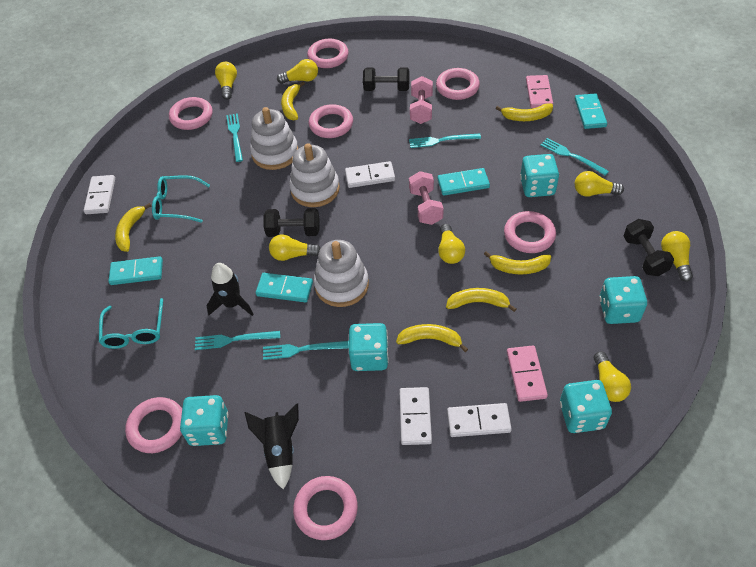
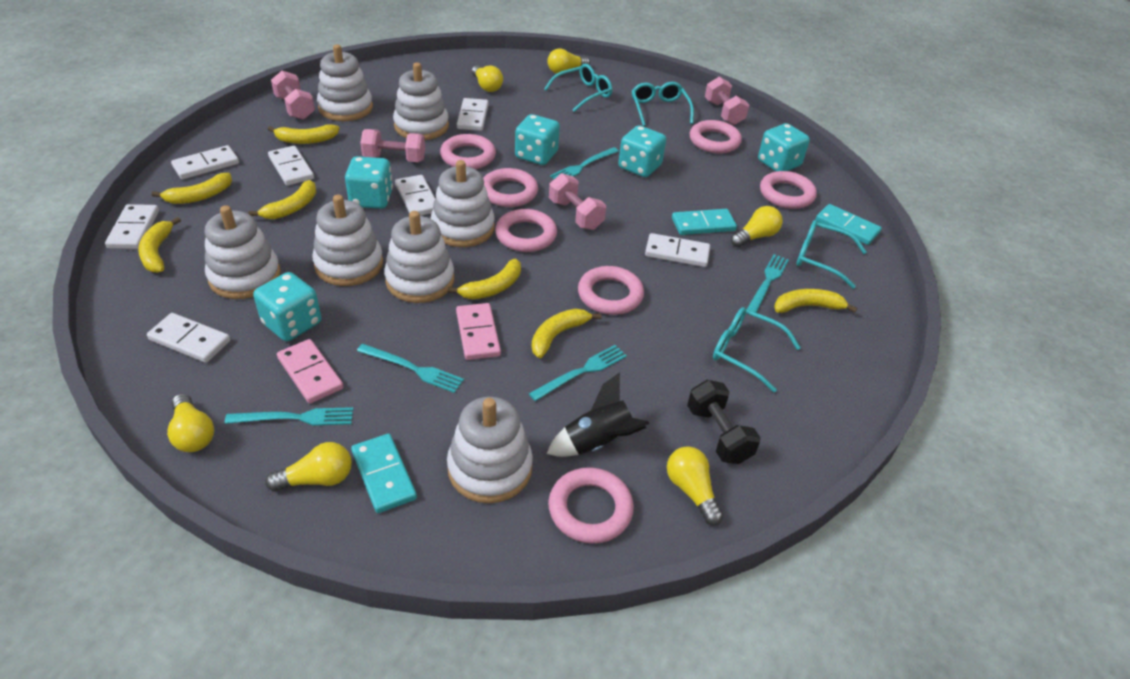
black dumbbell: 3 -> 1
black rocket: 2 -> 1
pink dumbbell: 2 -> 4
turquoise domino: 4 -> 3
turquoise glasses: 2 -> 4
white domino: 4 -> 7
white stacking toy: 3 -> 7
yellow banana: 6 -> 7
yellow light bulb: 7 -> 6

